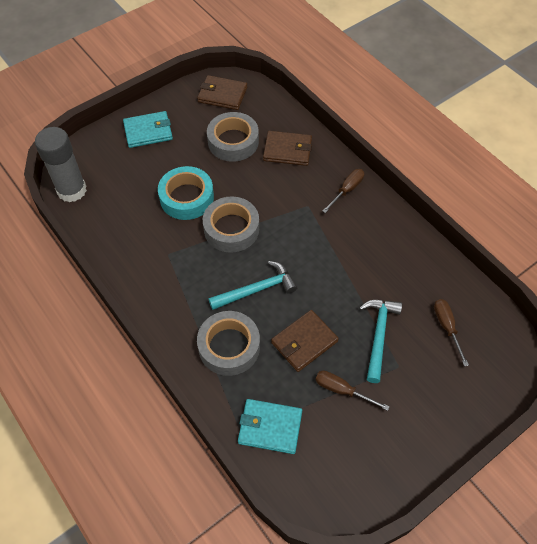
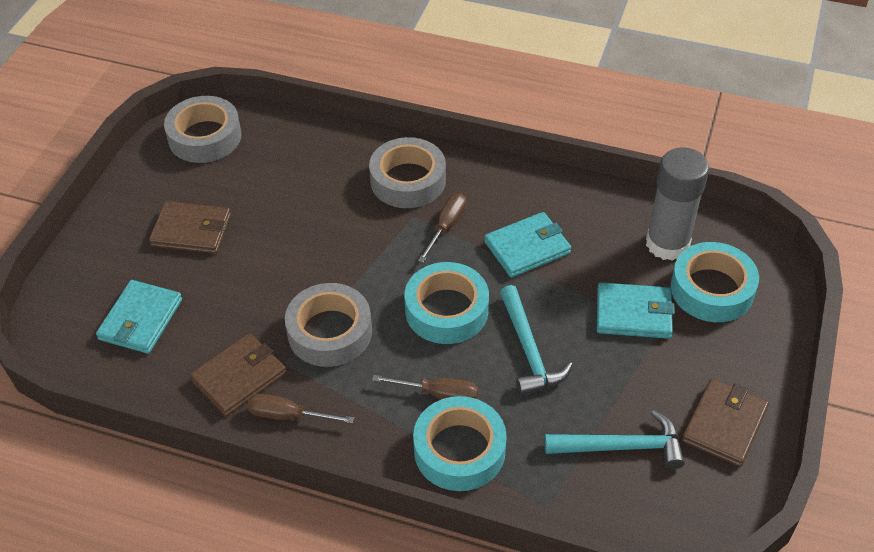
turquoise tape: 1 -> 3
turquoise wallet: 2 -> 3

